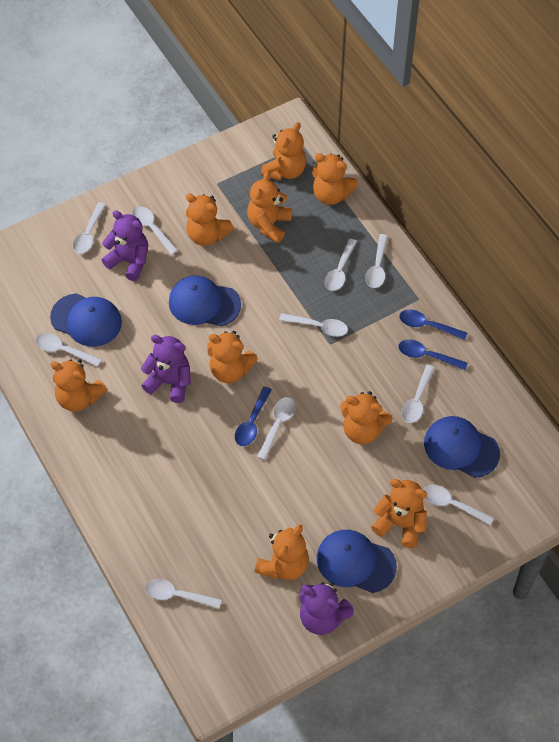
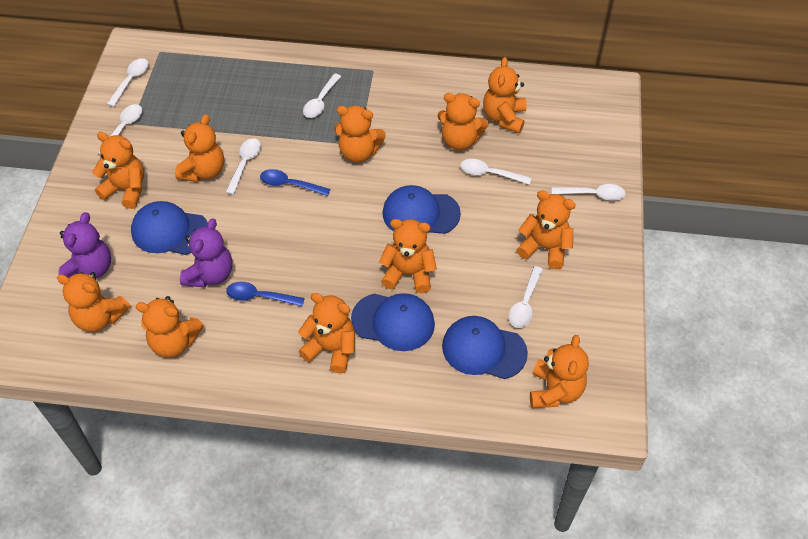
blue spoon: 3 -> 2
orange teddy bear: 9 -> 11
purple teddy bear: 3 -> 2
white spoon: 10 -> 7

